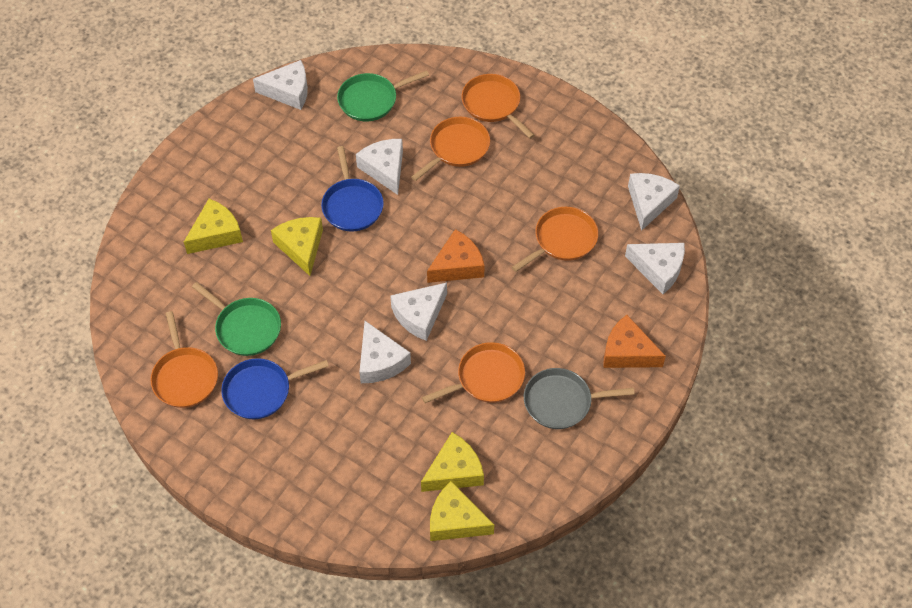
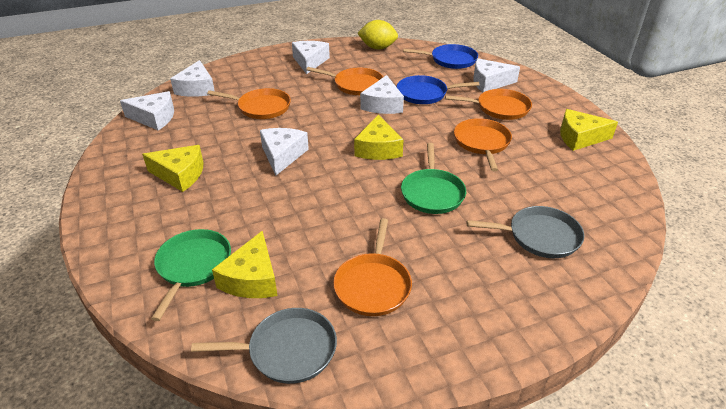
grey pan: 1 -> 2
orange cheese: 2 -> 0
yellow lemon: 0 -> 1

